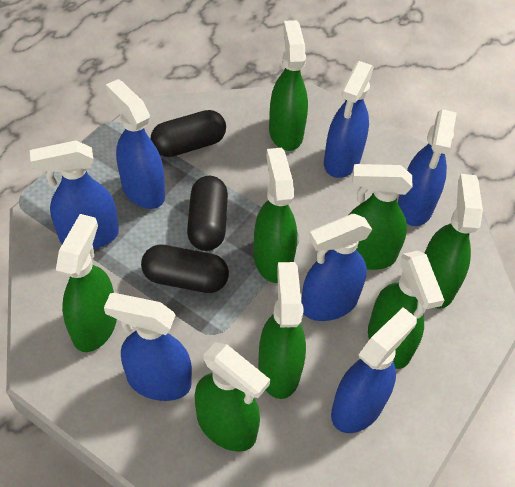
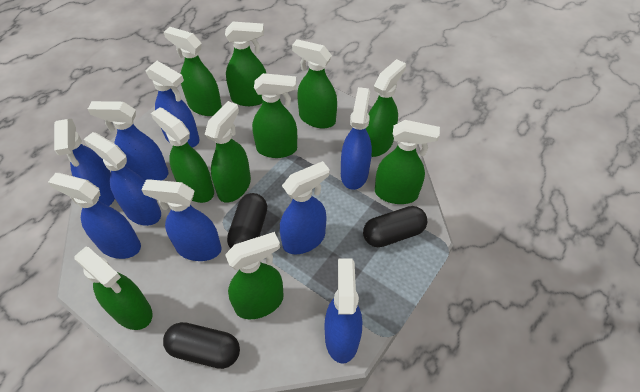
blue spray bottle: 7 -> 9
green spray bottle: 8 -> 10

